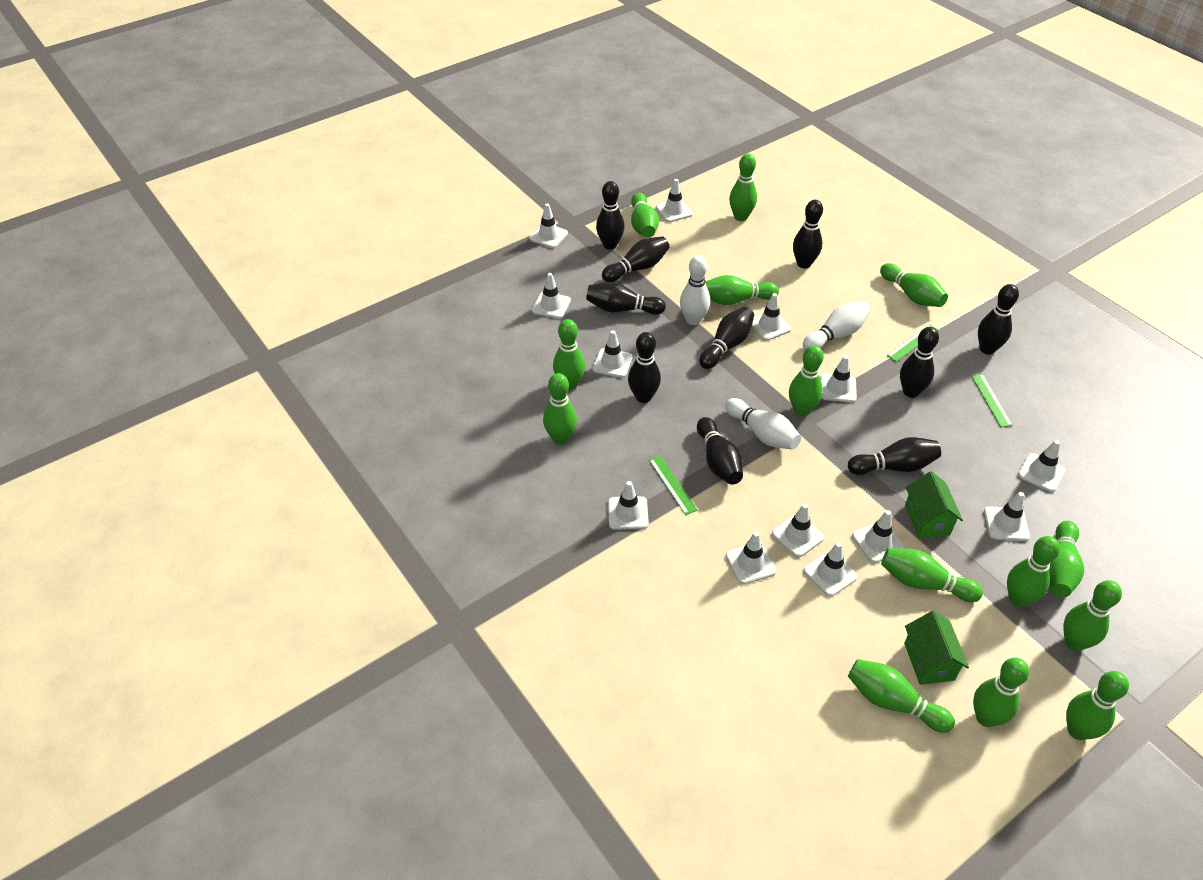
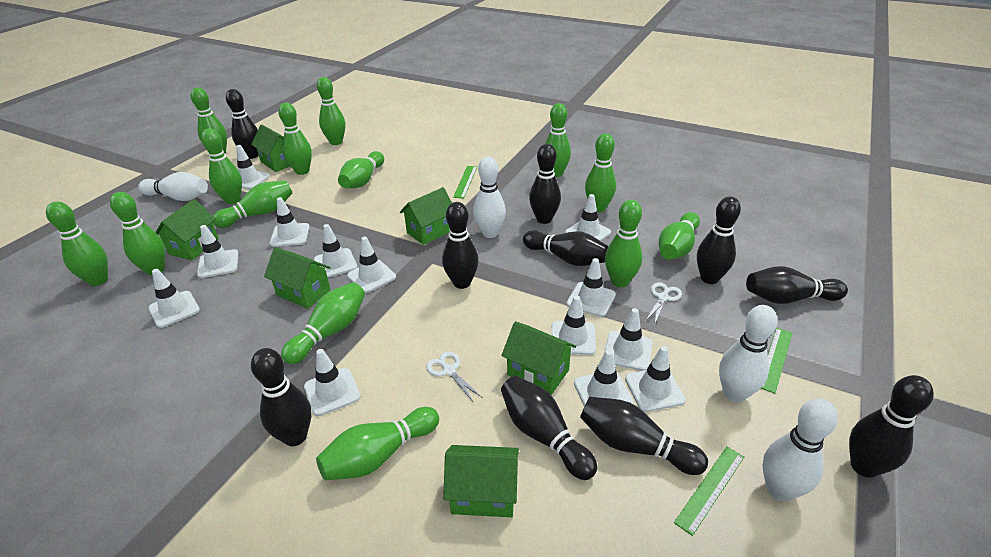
green house: 2 -> 6
white bowling pin: 3 -> 4
white scissors: 0 -> 2

